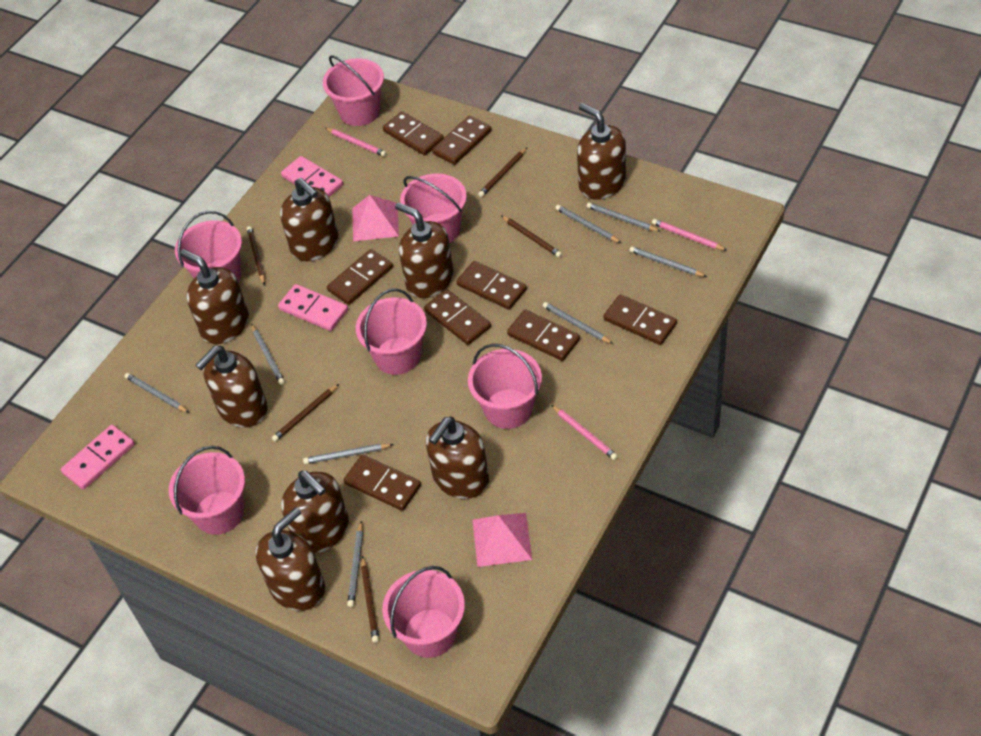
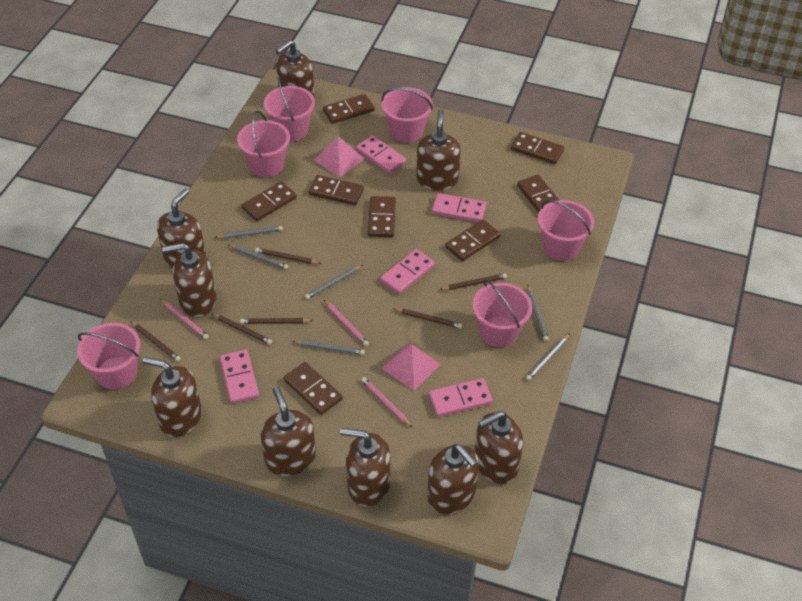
brown pencil: 5 -> 6
brown soap dispenser: 8 -> 9
grey pencil: 8 -> 6
pink bucket: 7 -> 6
pink domino: 3 -> 5

